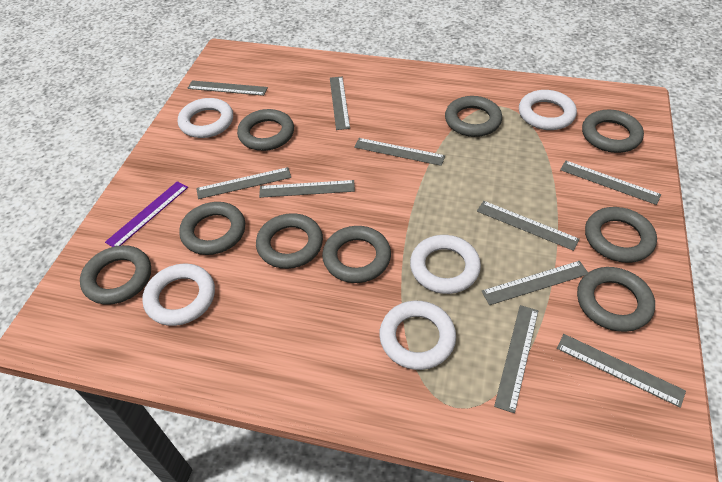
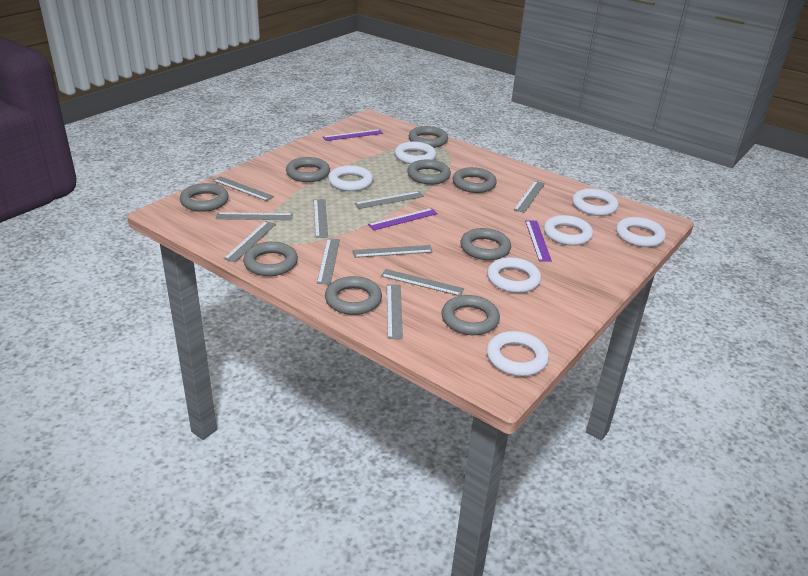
purple ruler: 1 -> 3
white ring: 5 -> 7

